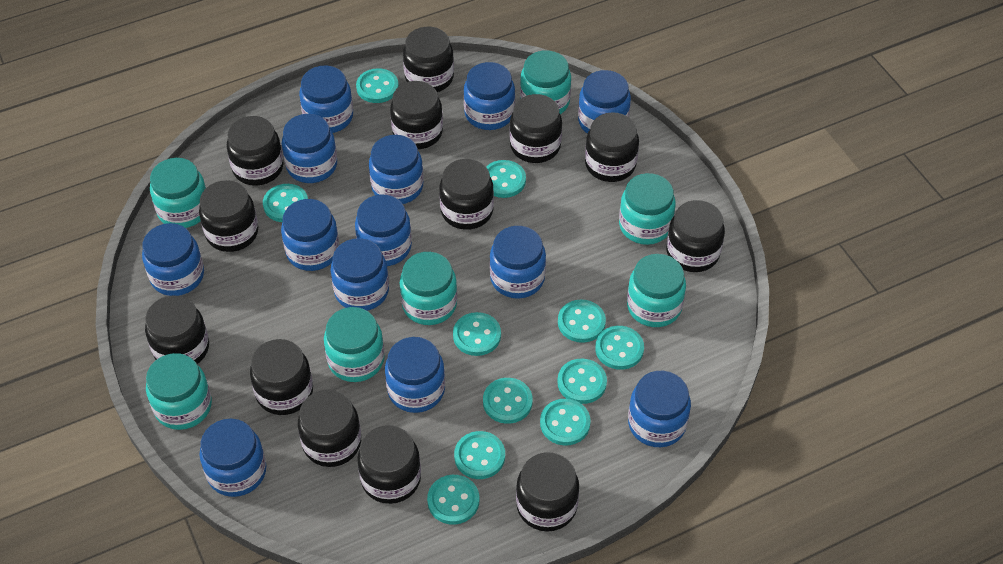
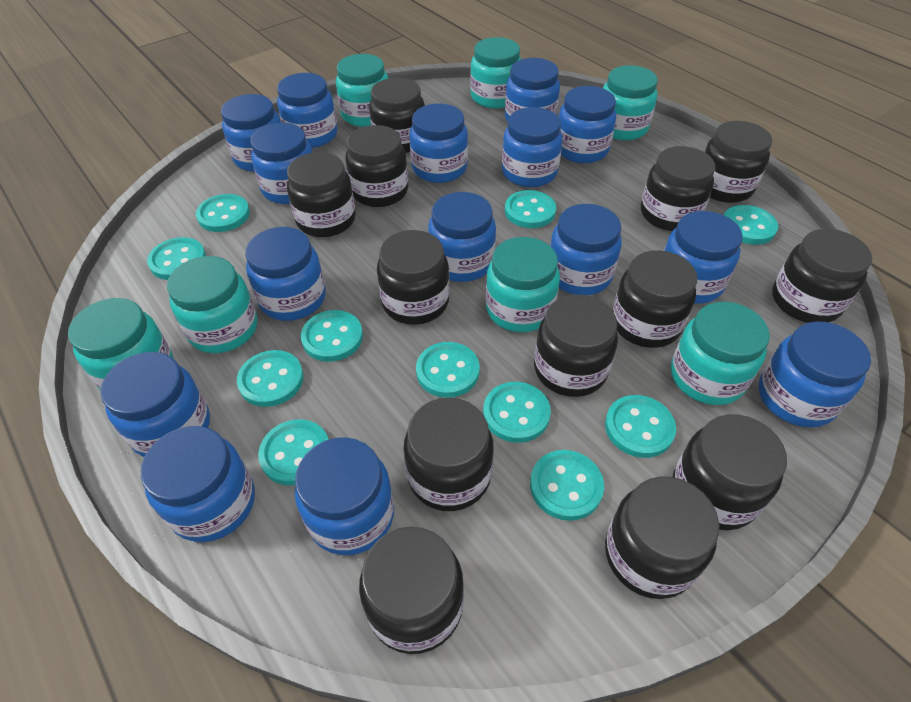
blue jar: 13 -> 15

